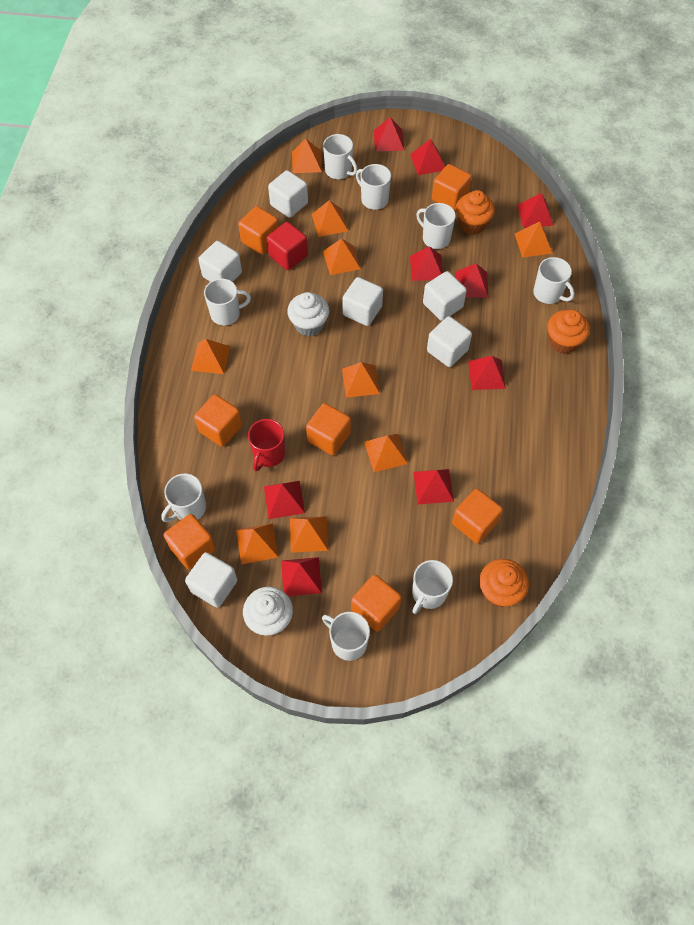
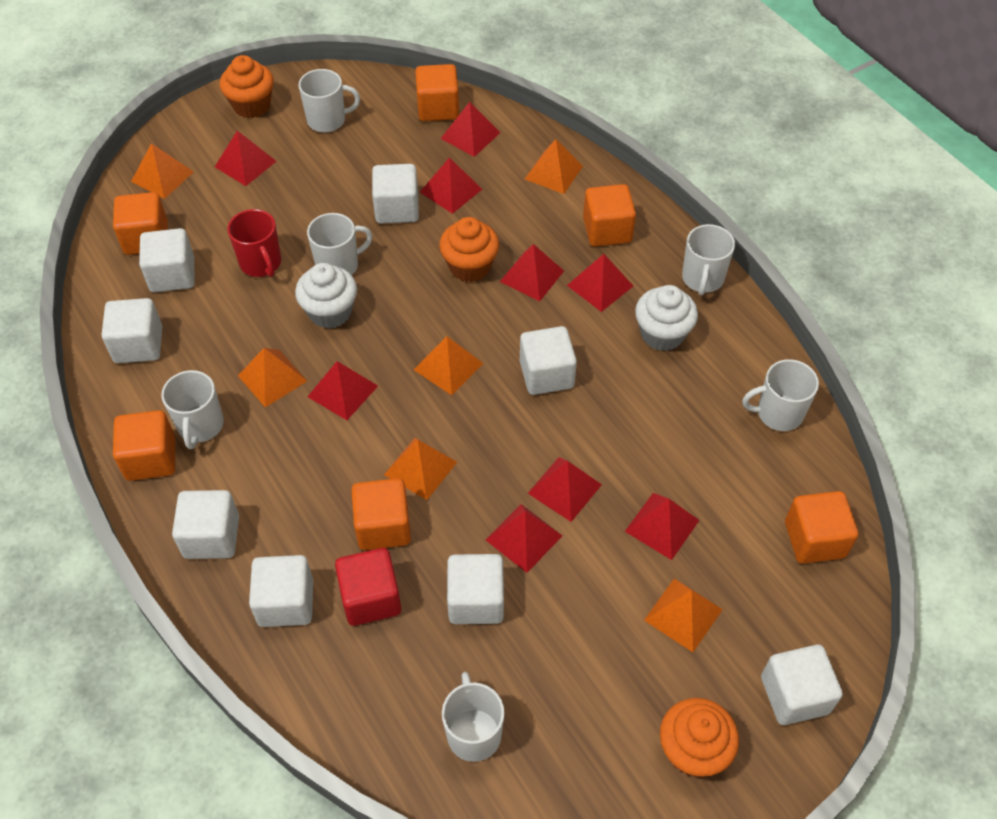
orange cube: 7 -> 6
orange pyramid: 9 -> 6
white cube: 6 -> 8
white mug: 8 -> 6

